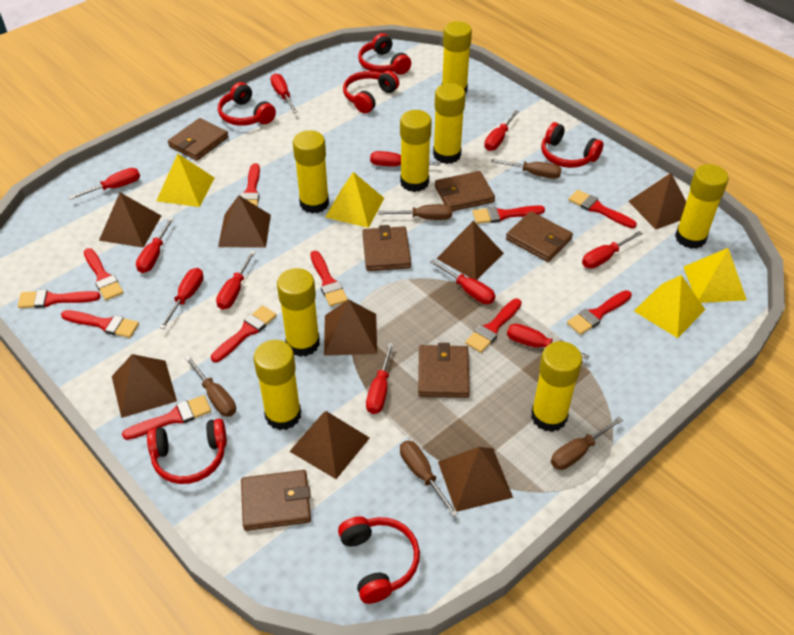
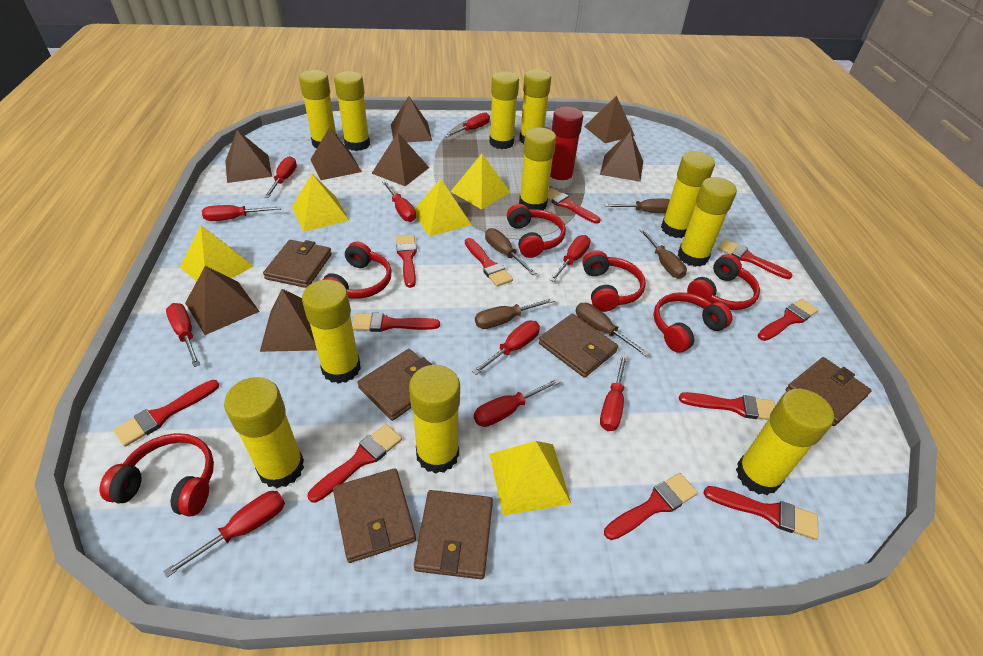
red glue stick: 0 -> 1
red screwdriver: 11 -> 10
yellow glue stick: 8 -> 11
yellow pyramid: 4 -> 5

